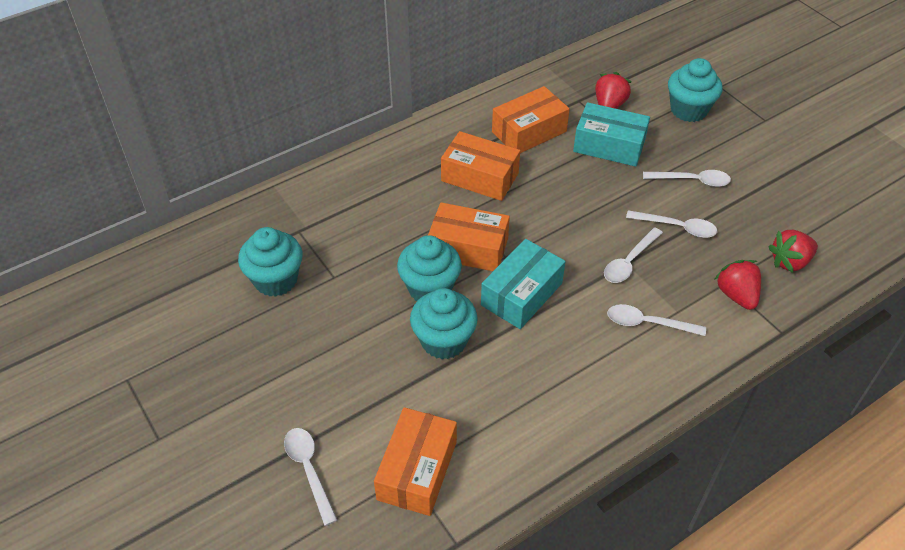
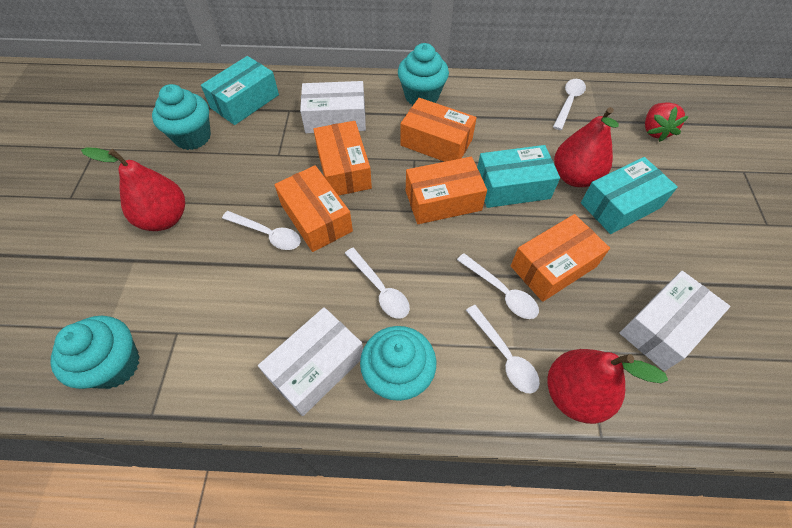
orange box: 4 -> 5
red pear: 0 -> 3
red strawberry: 3 -> 1
turquoise box: 2 -> 3
white box: 0 -> 3

